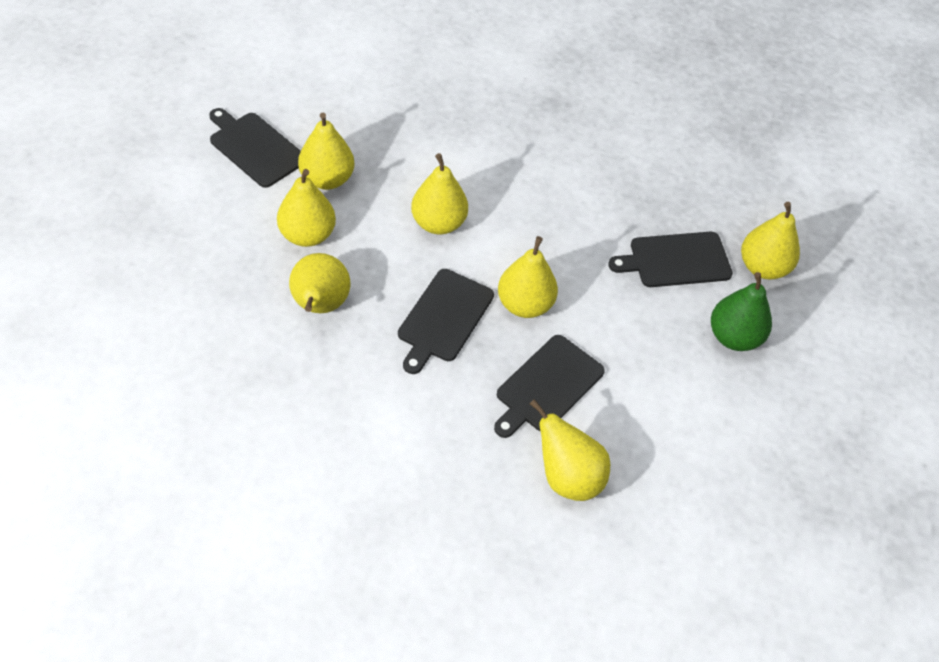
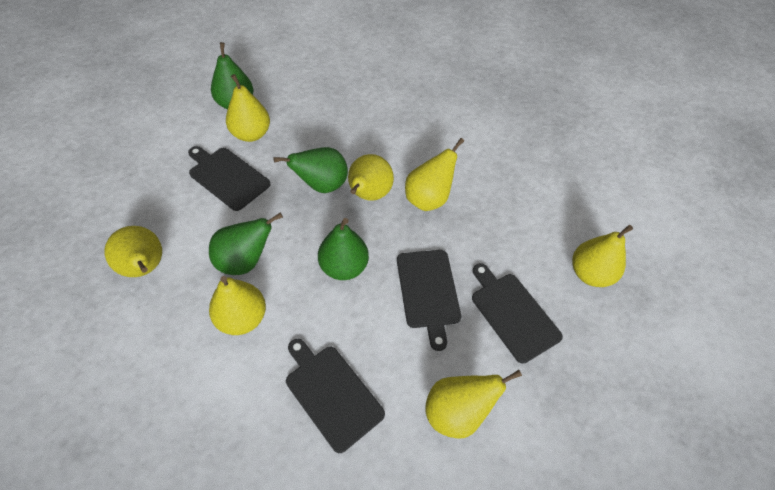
green pear: 1 -> 4

